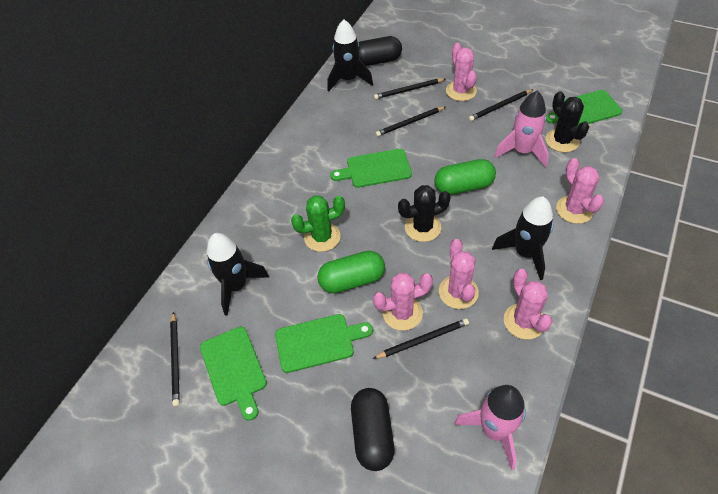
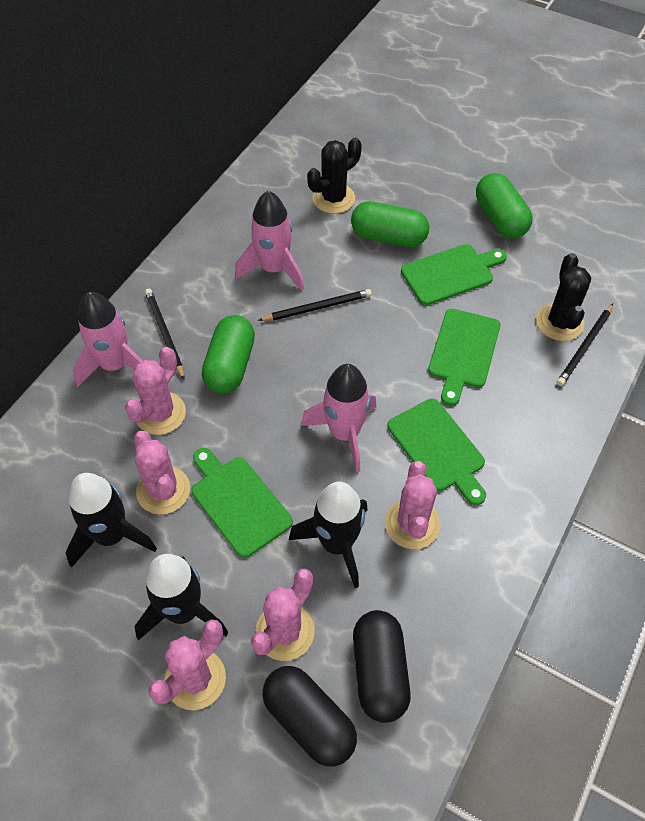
black pencil: 5 -> 3
green cactus: 1 -> 0
green capsule: 2 -> 3
pink rocket: 2 -> 3

